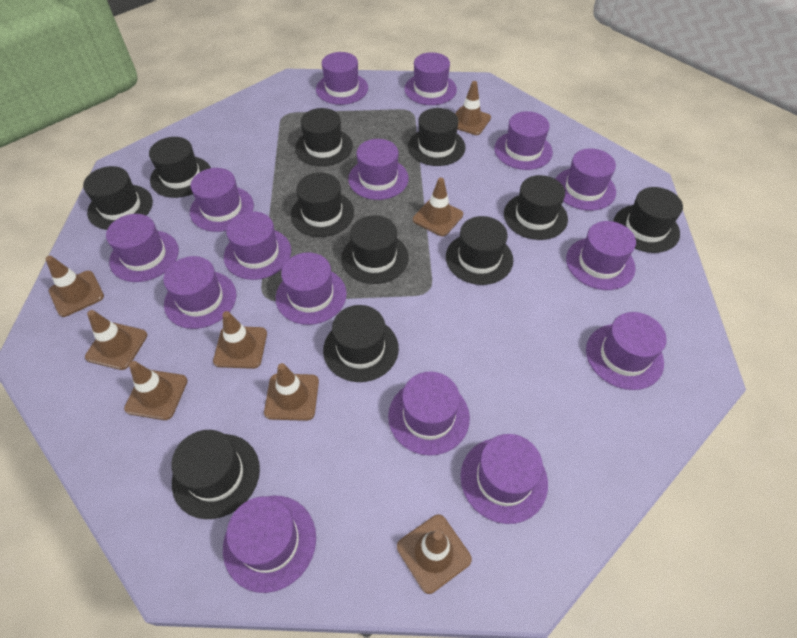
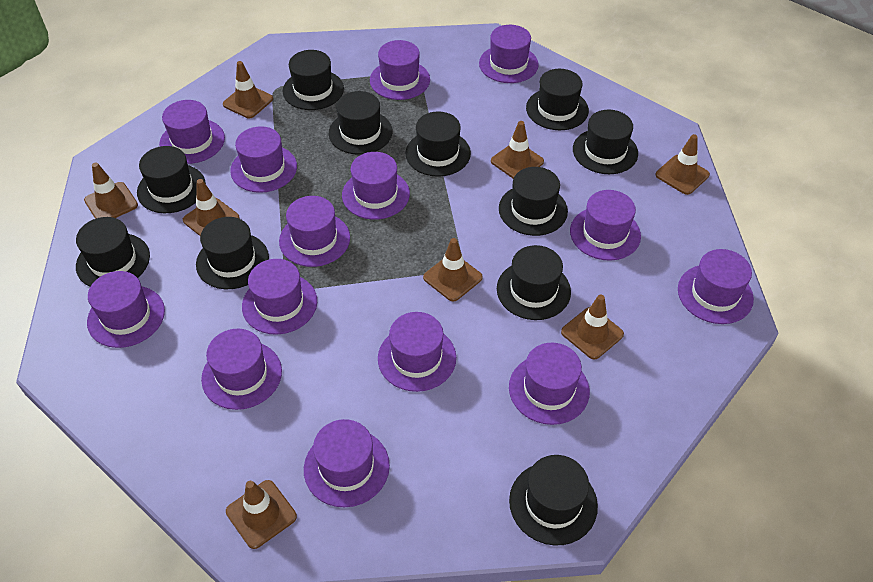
purple hat: 15 -> 14

